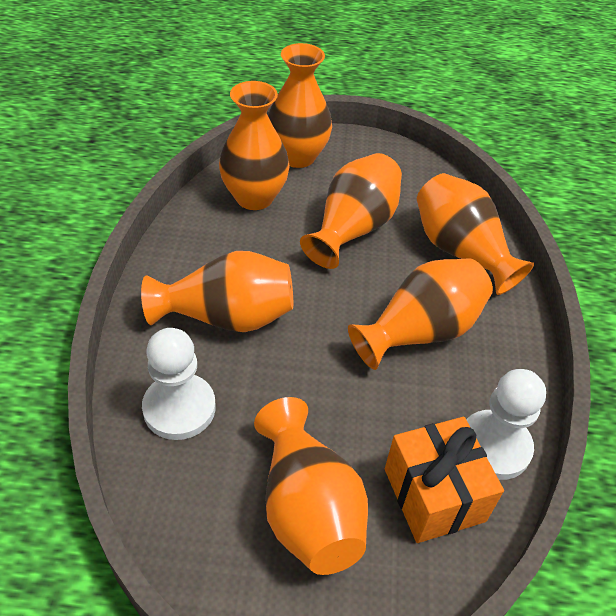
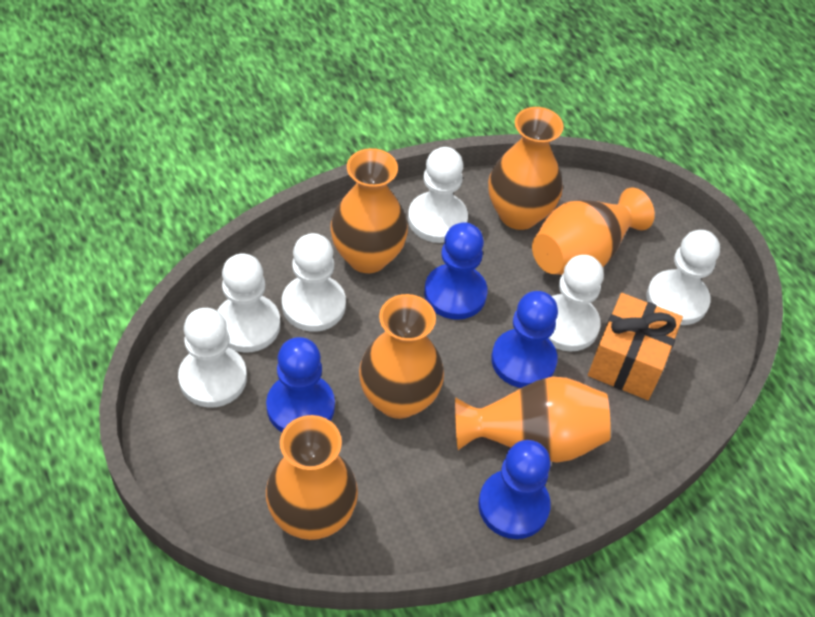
blue pawn: 0 -> 4
orange vase: 7 -> 6
white pawn: 2 -> 6

